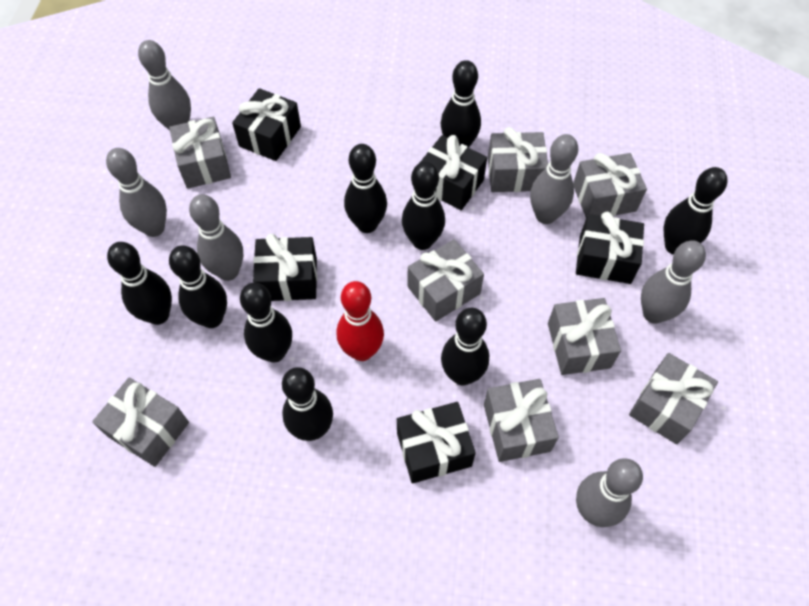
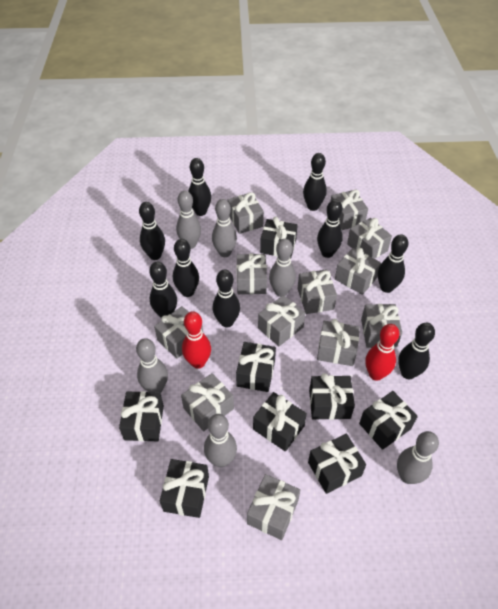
black gift: 5 -> 8
grey gift: 8 -> 12
red bowling pin: 1 -> 2

